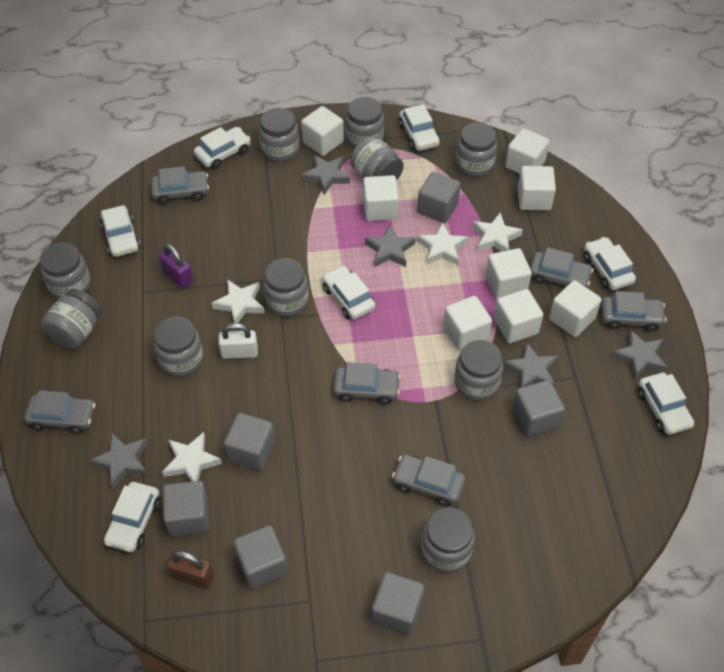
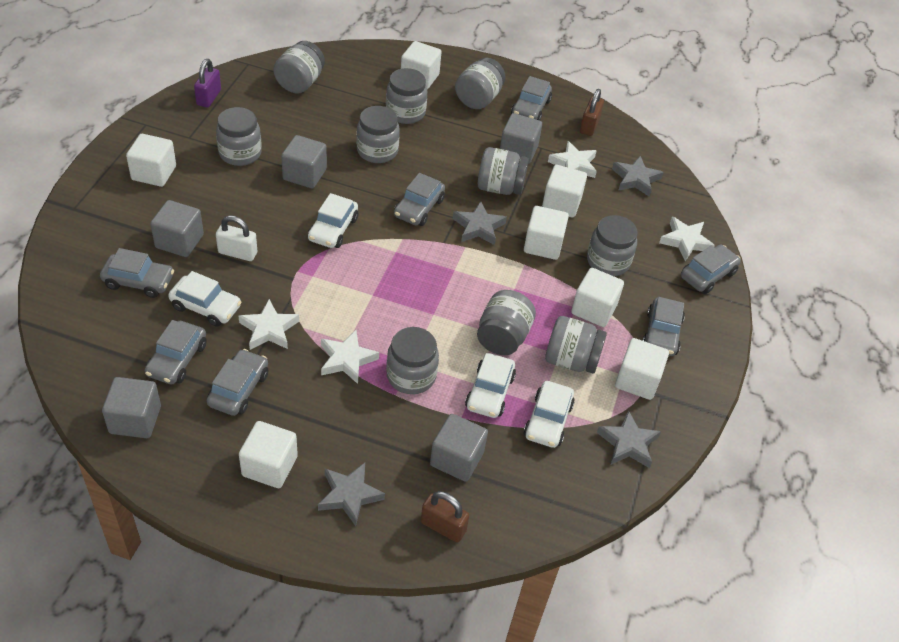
brown padlock: 1 -> 2
grey car: 6 -> 7
grey cube: 6 -> 5
grey star: 5 -> 4
white car: 7 -> 4
white cube: 8 -> 7

